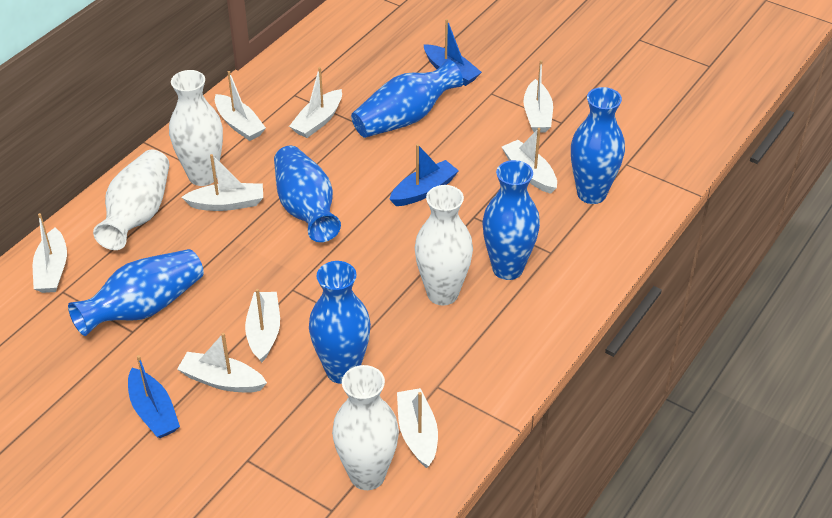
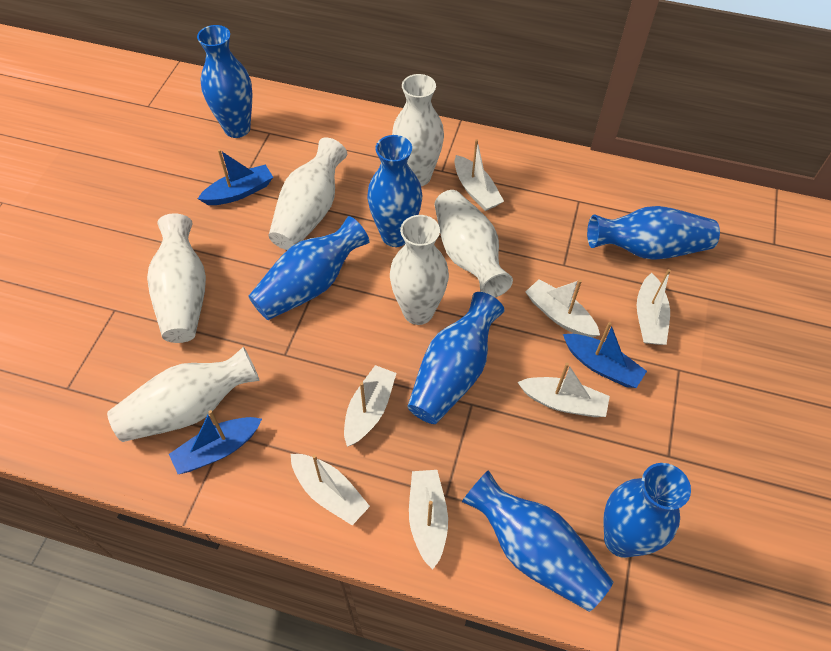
blue vase: 6 -> 7
white boat: 9 -> 7
white vase: 4 -> 6

